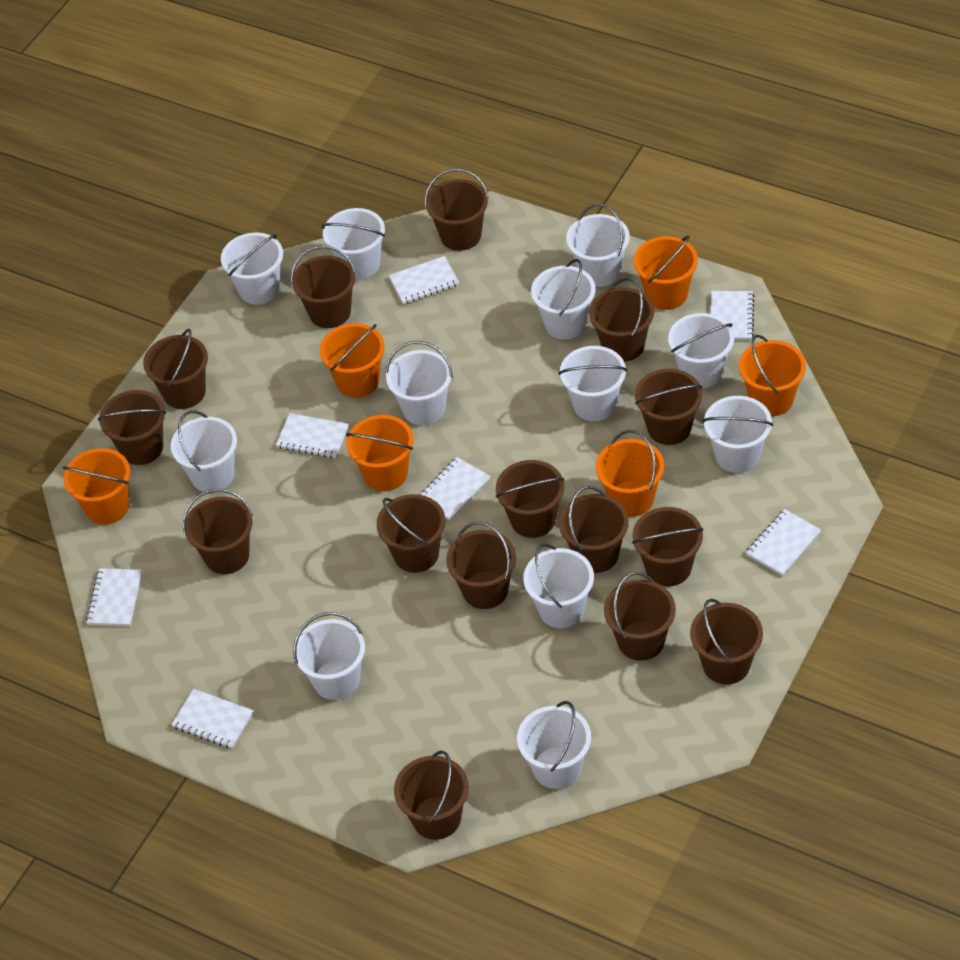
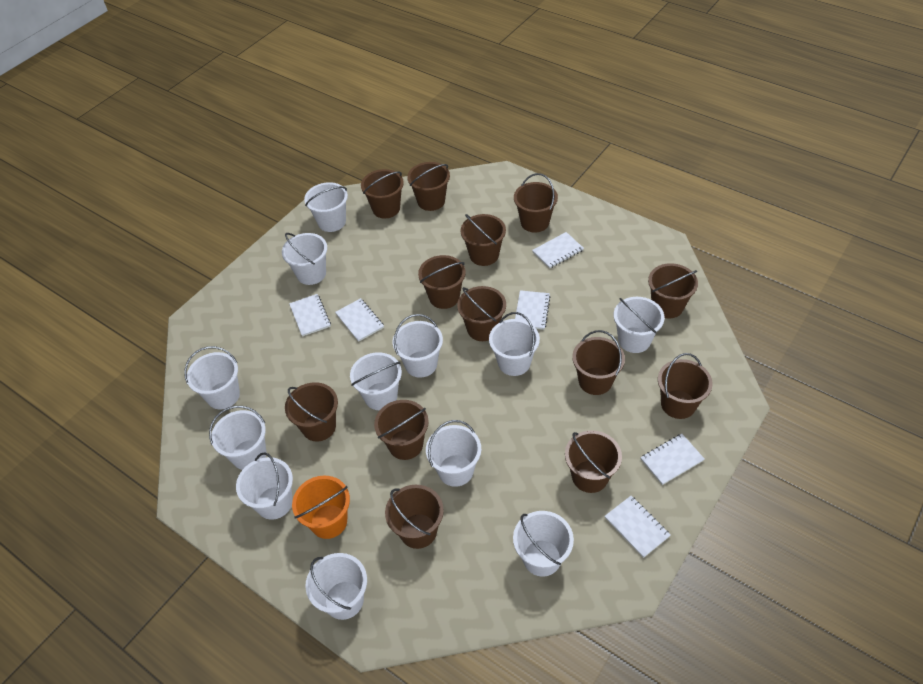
brown bucket: 15 -> 13
orange bucket: 6 -> 1
white notebook: 7 -> 6

